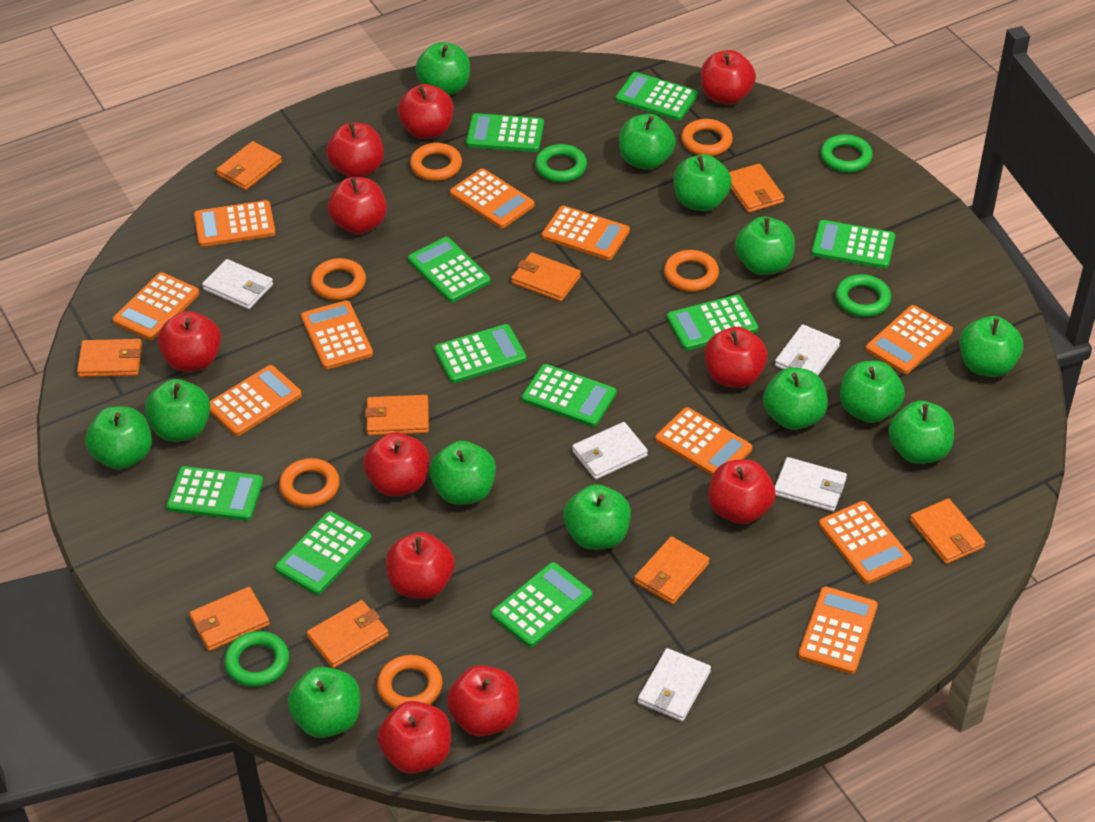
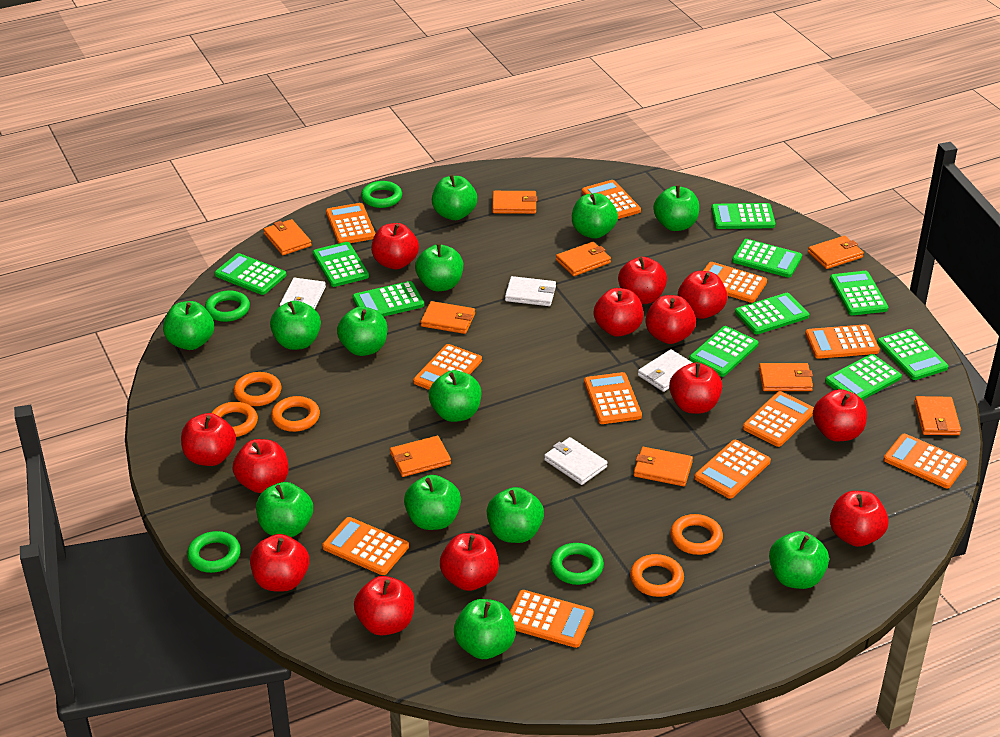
orange calculator: 10 -> 11
orange ring: 6 -> 5
red apple: 11 -> 13
white wallet: 5 -> 4

